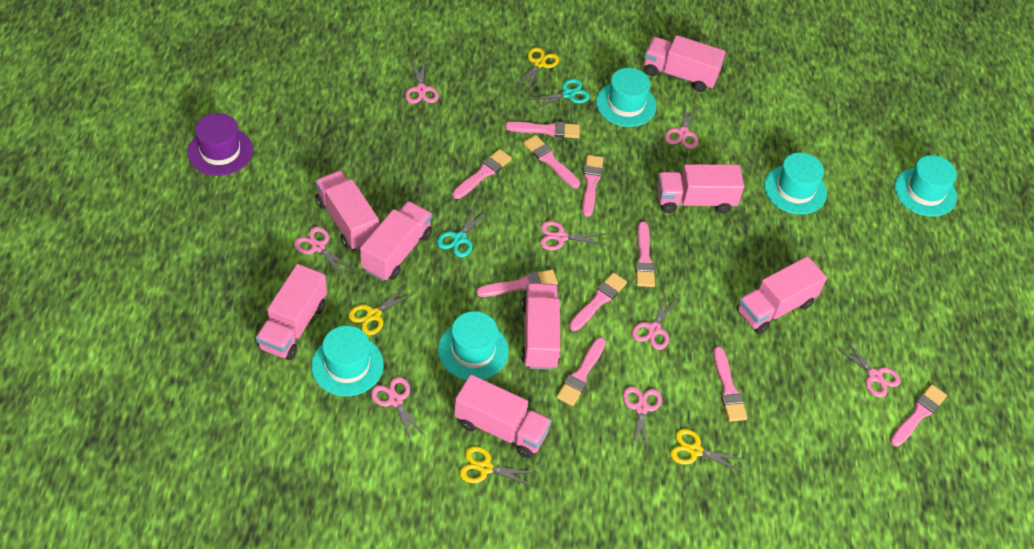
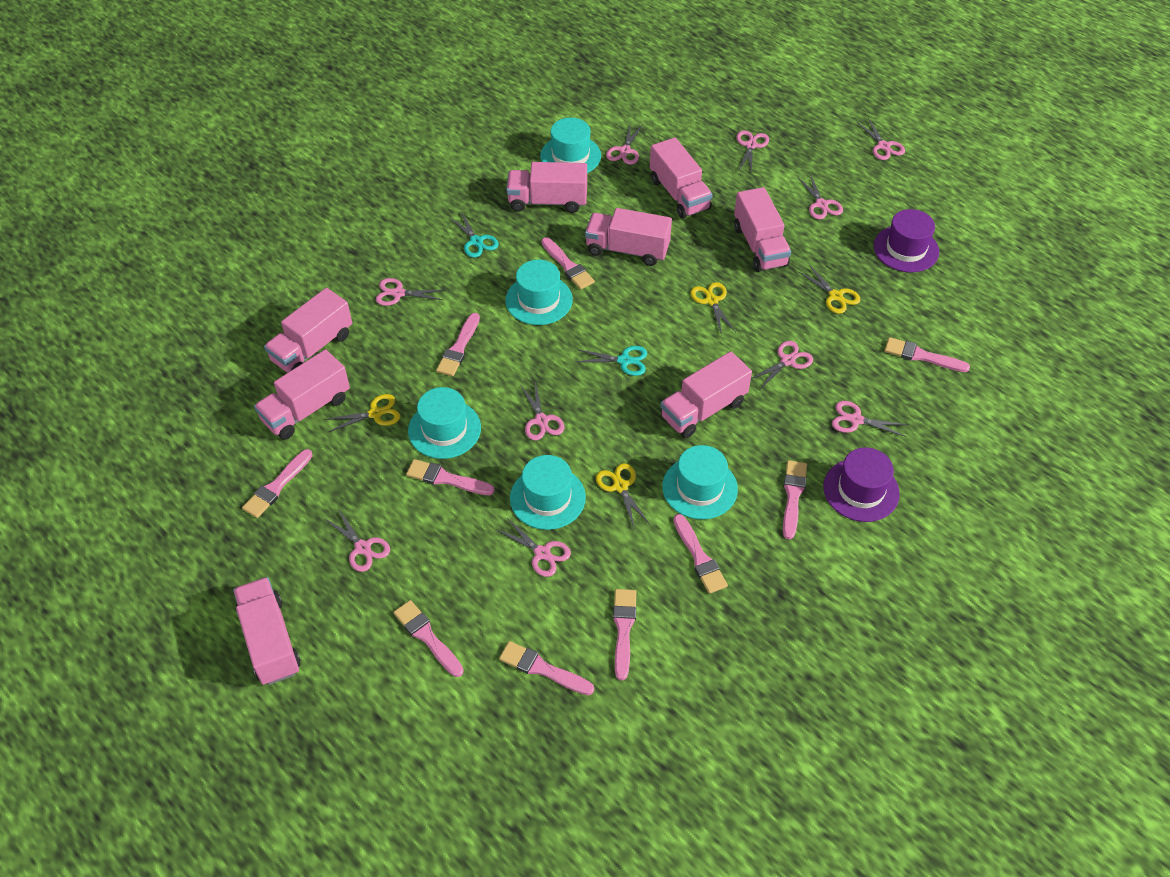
pink scissors: 8 -> 10
purple hat: 1 -> 2

